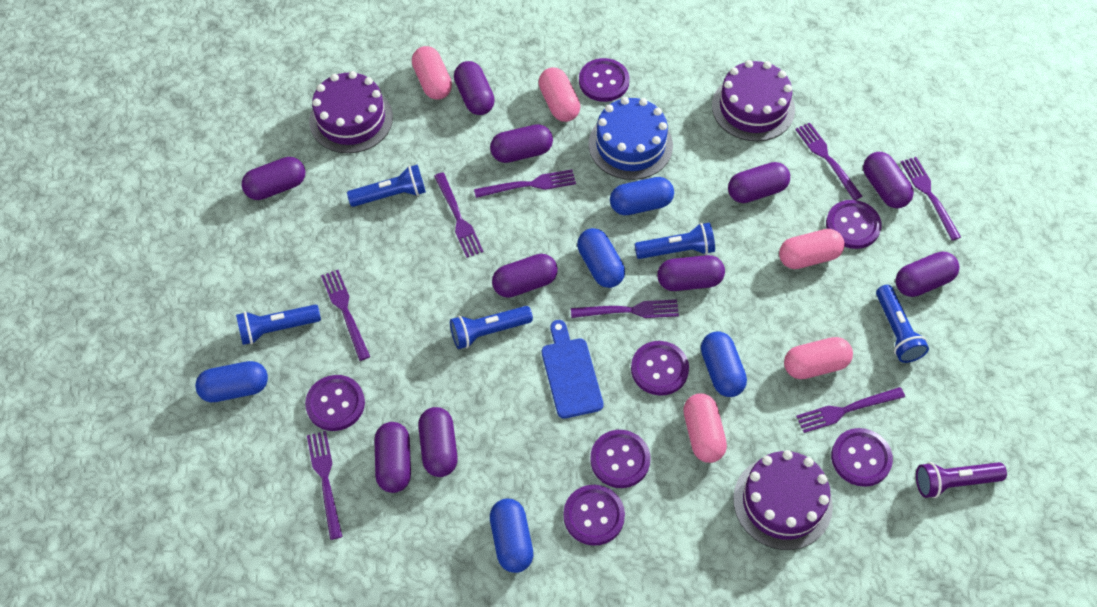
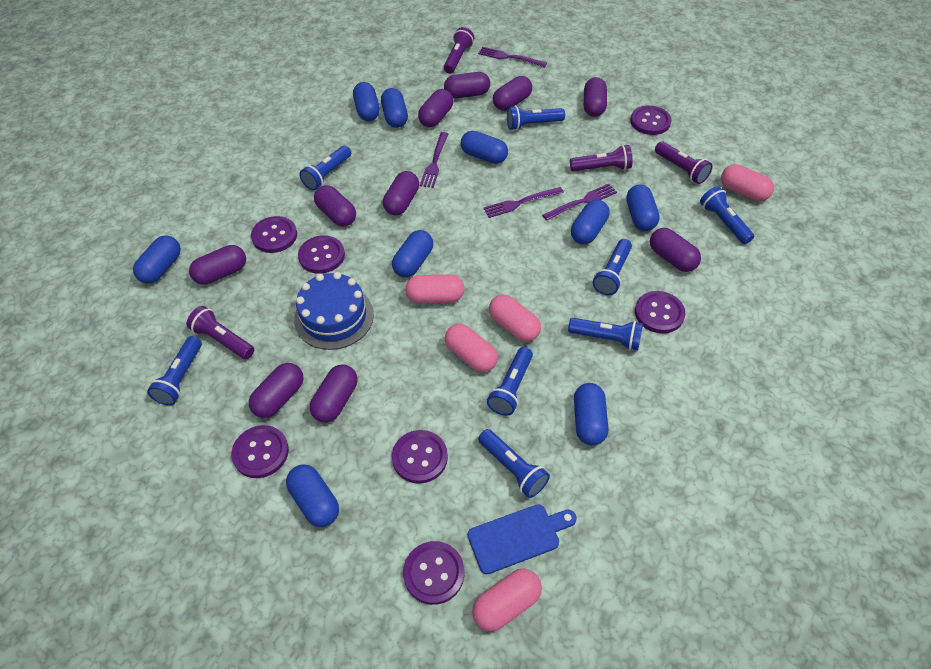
blue capsule: 5 -> 9
blue flashlight: 5 -> 8
purple cake: 3 -> 0
purple flashlight: 1 -> 4
purple fork: 8 -> 4

